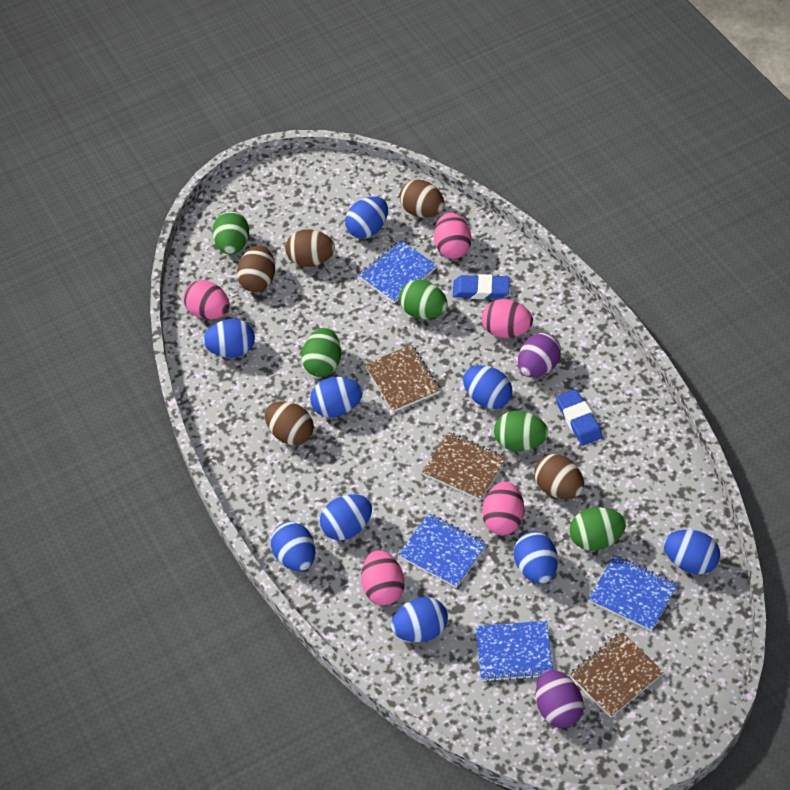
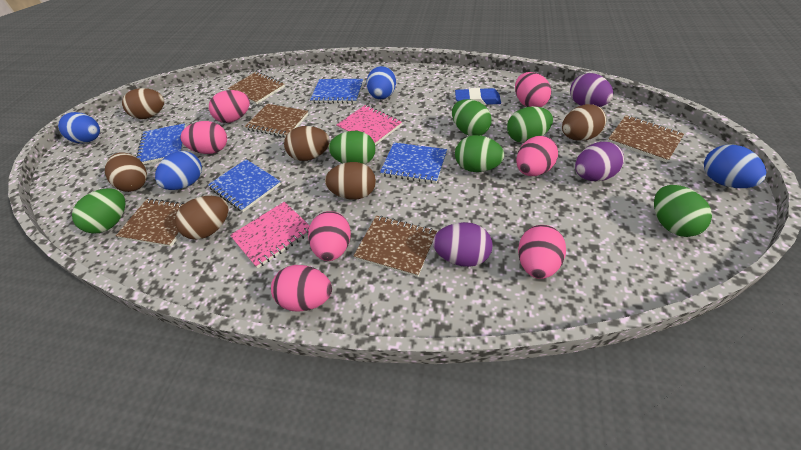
blue egg: 9 -> 4
blue eraser: 2 -> 1
brown egg: 5 -> 6
brown notebook: 3 -> 5
green egg: 5 -> 6
pink egg: 5 -> 7
pink notebook: 0 -> 2
purple egg: 2 -> 3

